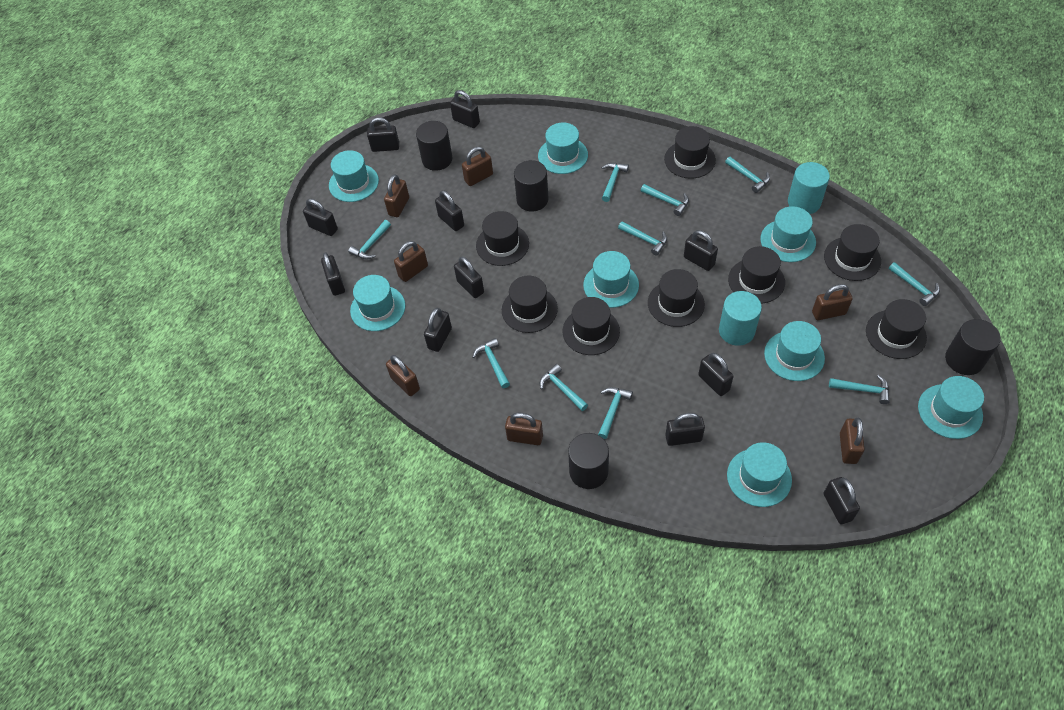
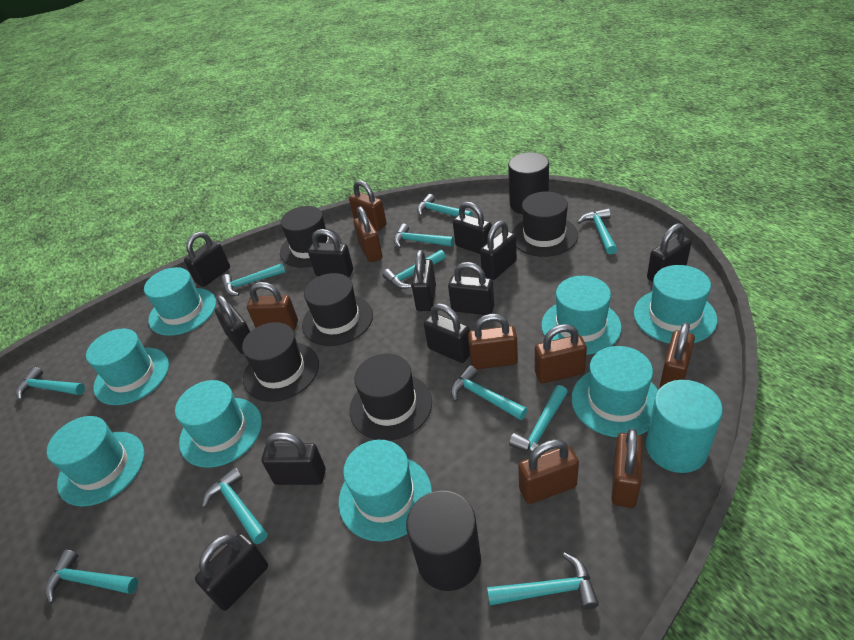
black cylinder: 4 -> 2
black hat: 8 -> 5
brown padlock: 7 -> 8
turquoise cylinder: 2 -> 1
turquoise hammer: 10 -> 11

